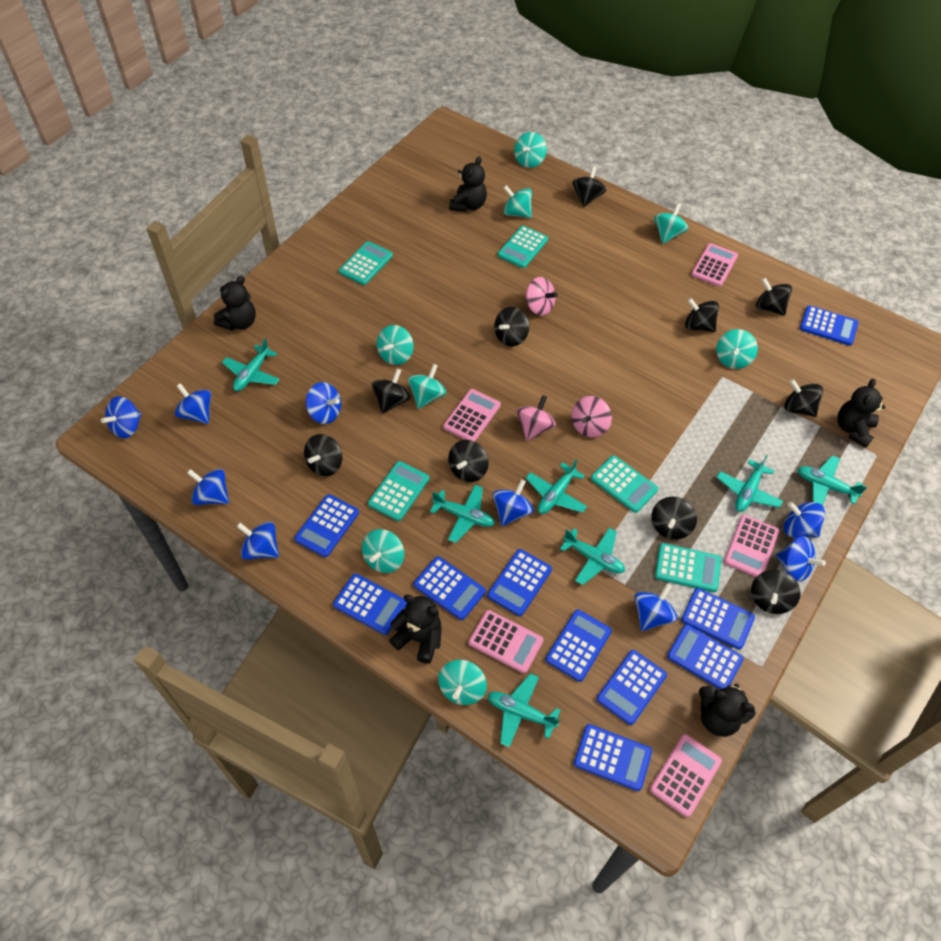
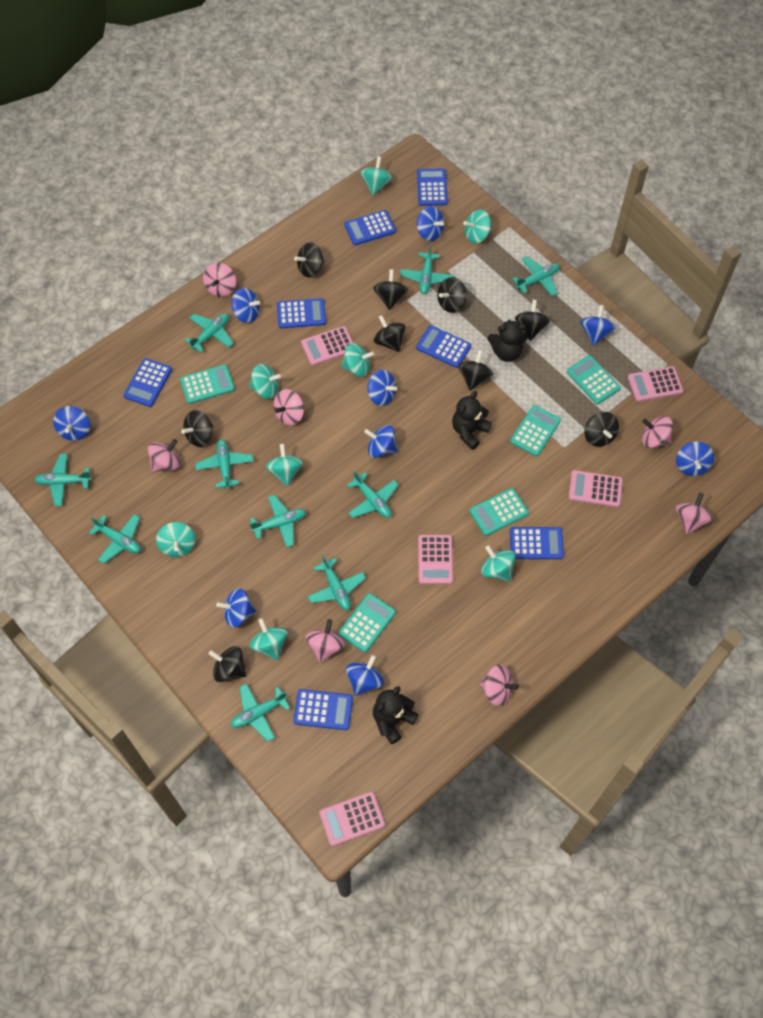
black spinning top: 10 -> 9
black teddy bear: 5 -> 3
blue calculator: 10 -> 7
pink spinning top: 3 -> 7
turquoise plane: 7 -> 10

